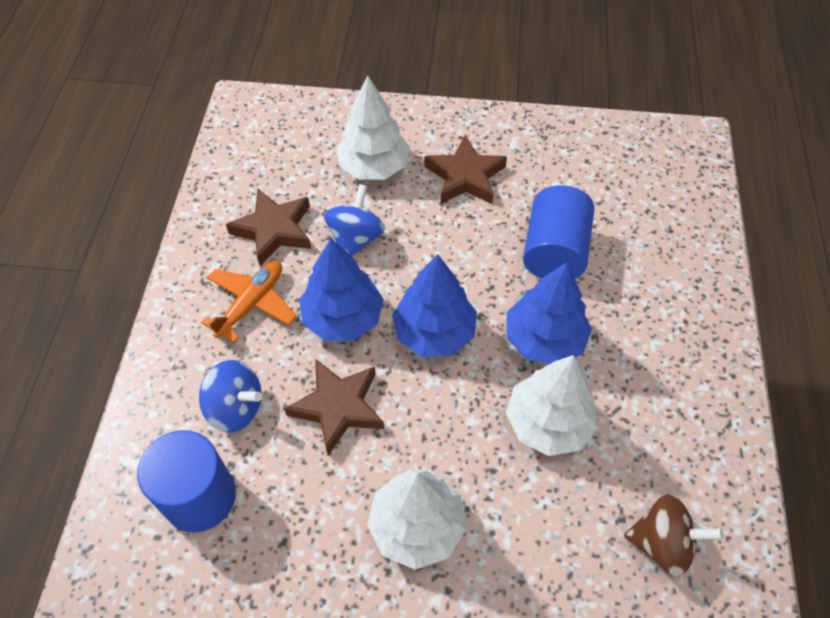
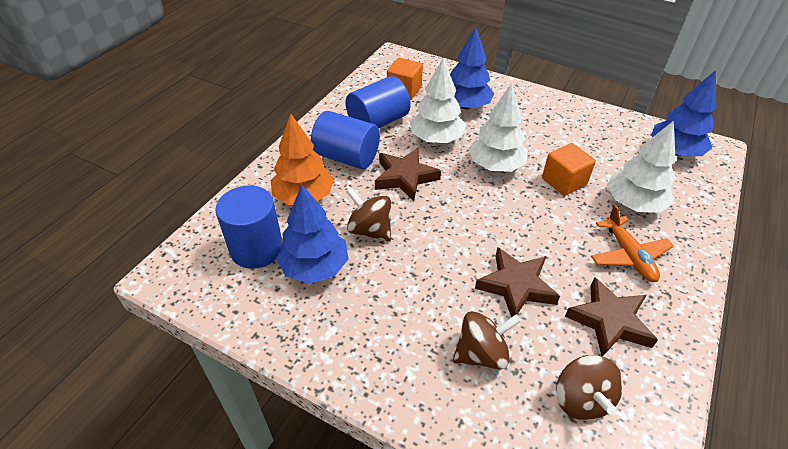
blue cylinder: 2 -> 3
blue spinning top: 2 -> 0
brown spinning top: 1 -> 3
orange cube: 0 -> 2
orange tree: 0 -> 1

